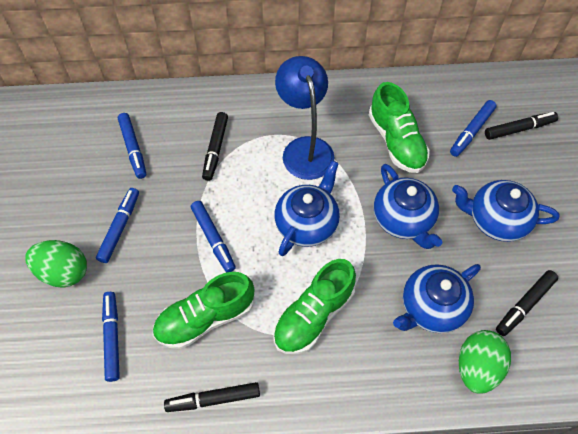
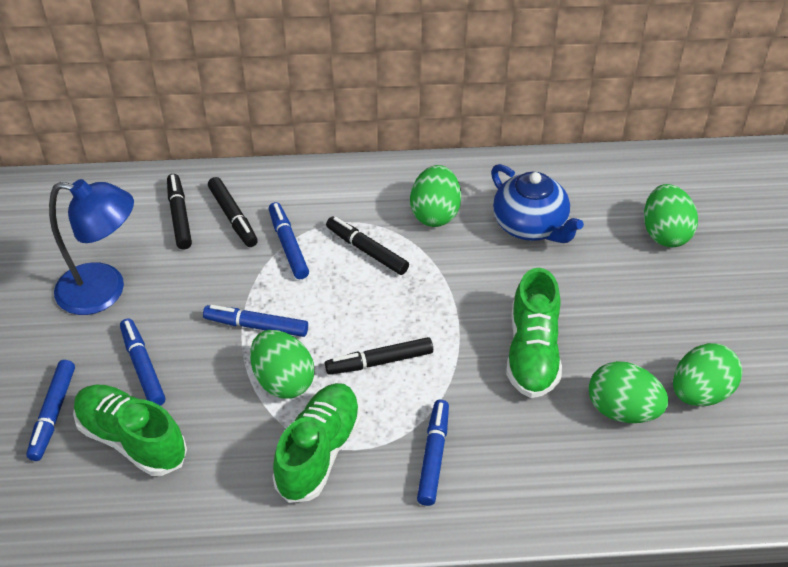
blue teapot: 4 -> 1
green egg: 2 -> 5

